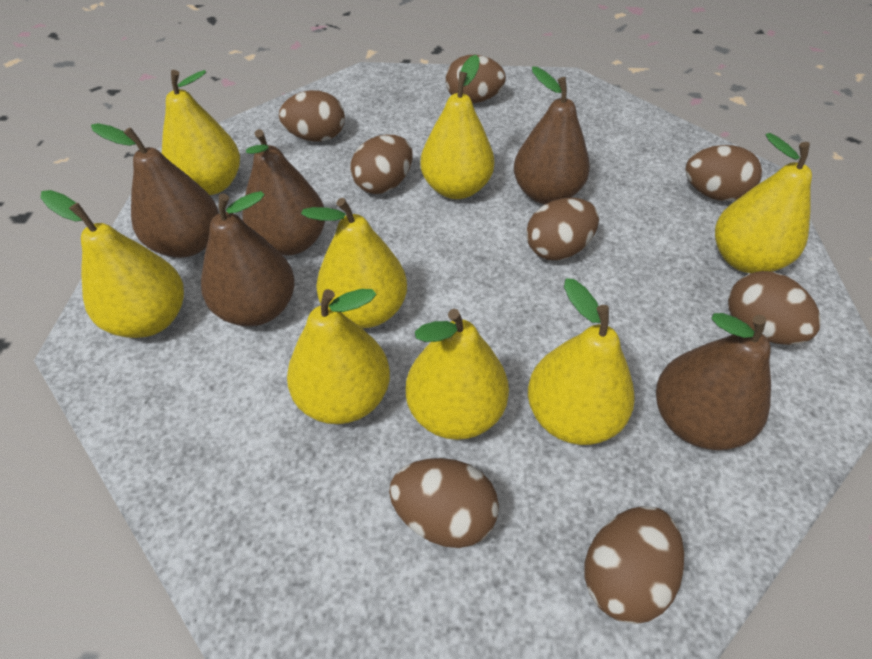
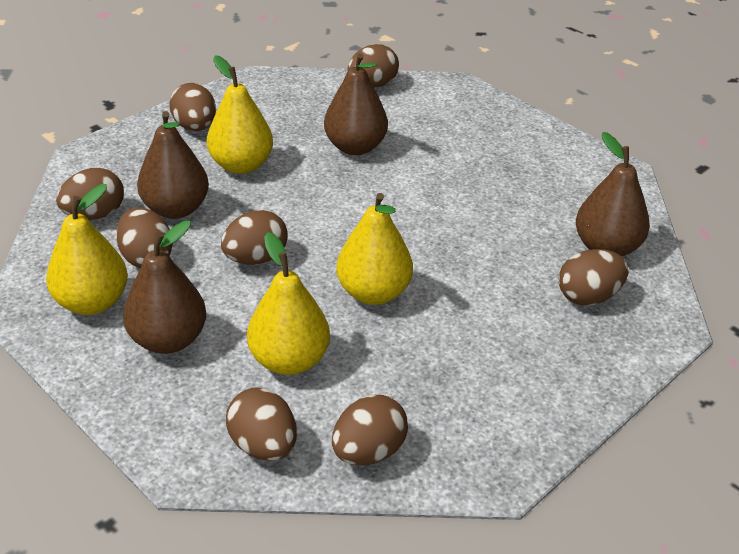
brown pear: 5 -> 4
yellow pear: 8 -> 4

